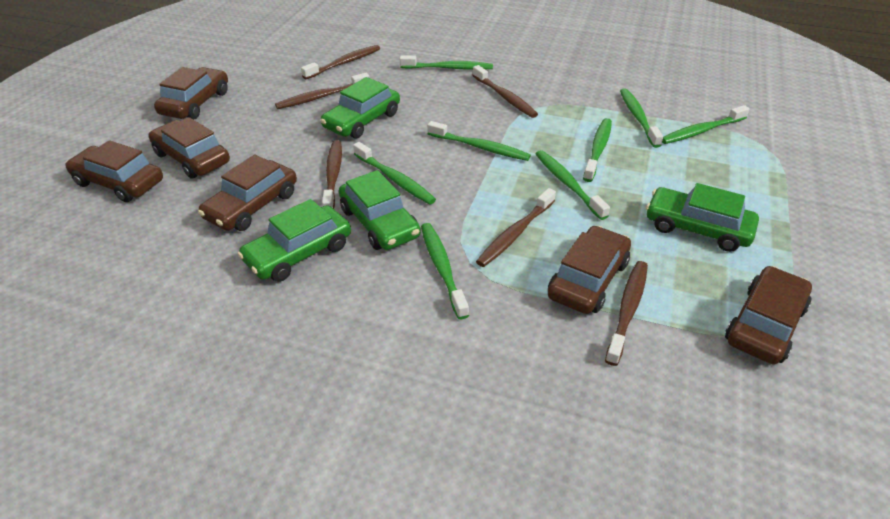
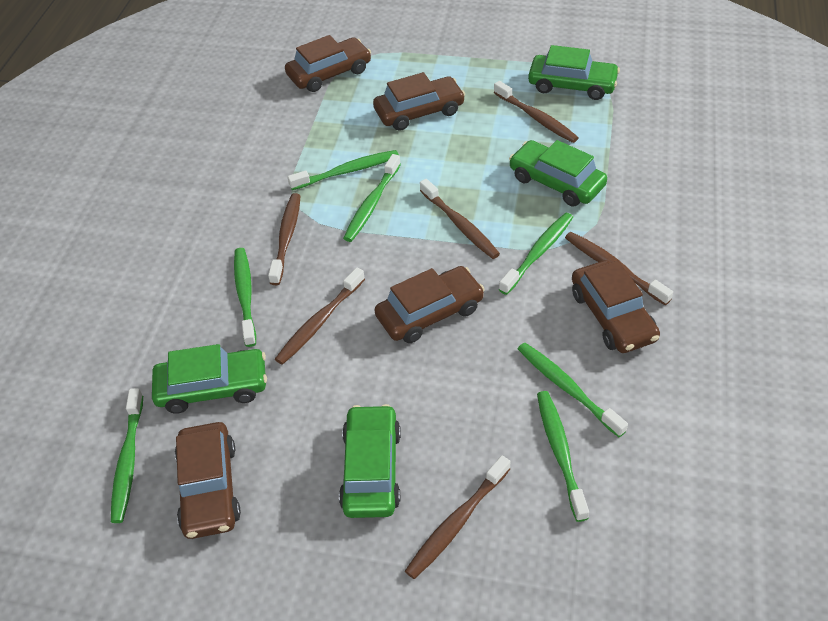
brown car: 6 -> 5
green toothbrush: 8 -> 7

